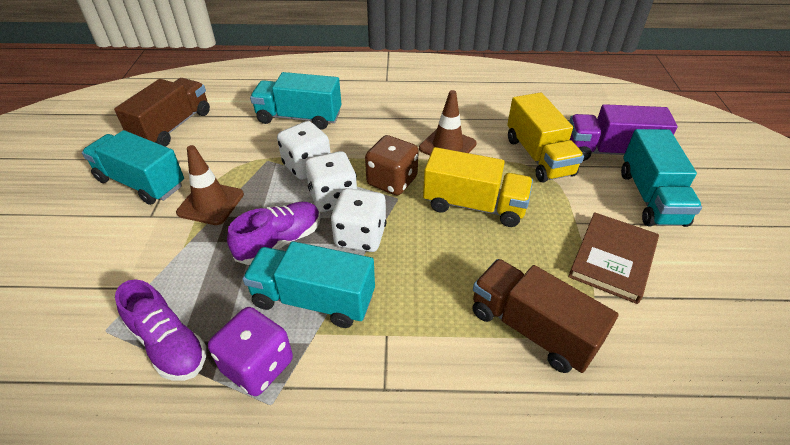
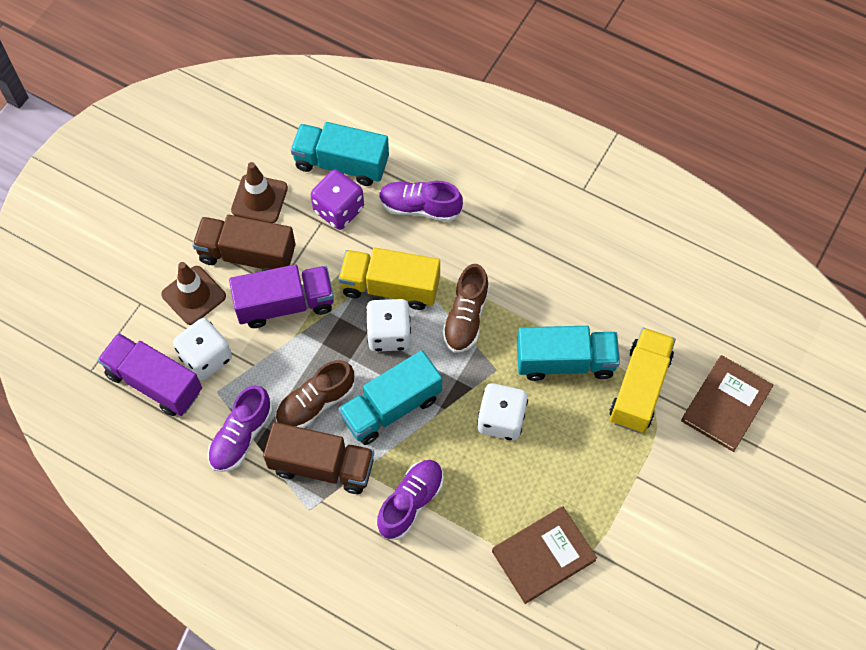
brown book: 1 -> 2
brown dice: 1 -> 0
brown shoe: 0 -> 2
purple shoe: 2 -> 3
purple truck: 1 -> 2
turquoise truck: 4 -> 3

